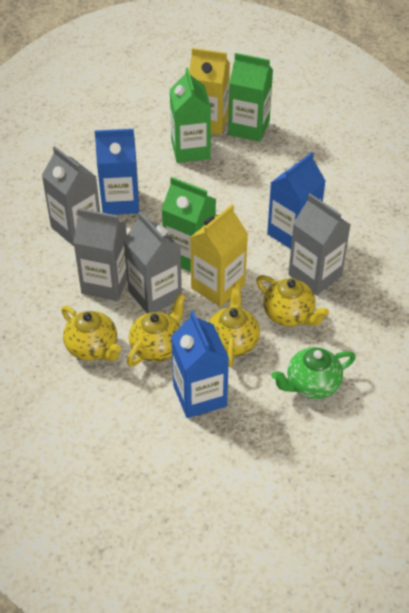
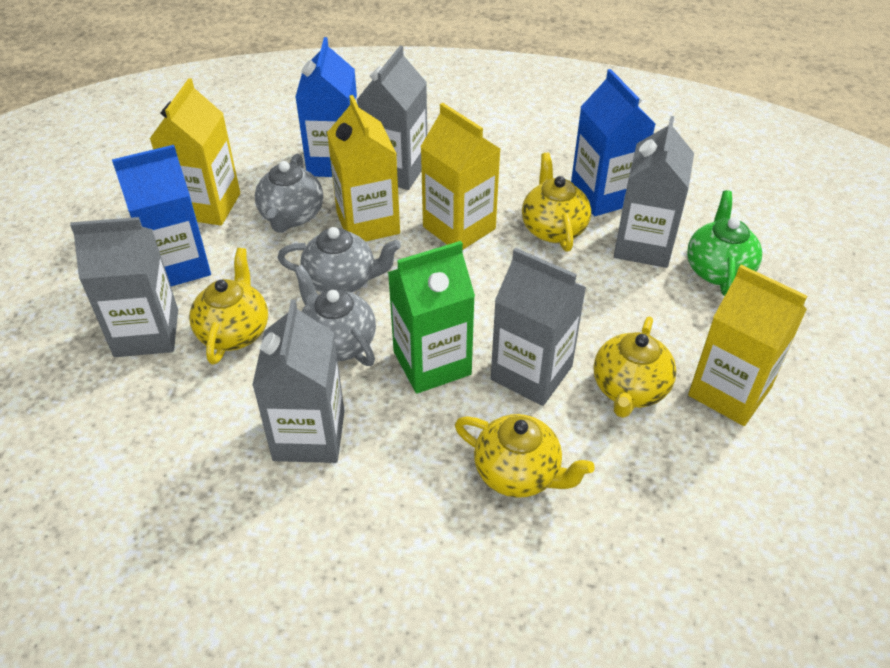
green carton: 3 -> 1
grey carton: 4 -> 5
grey teapot: 0 -> 3
yellow carton: 2 -> 4

